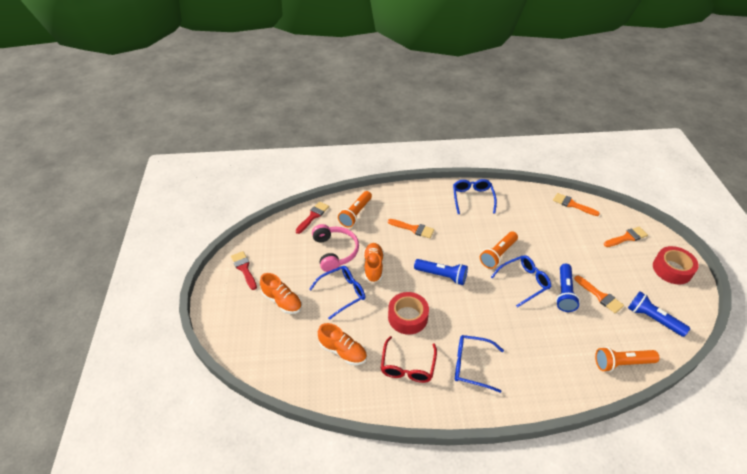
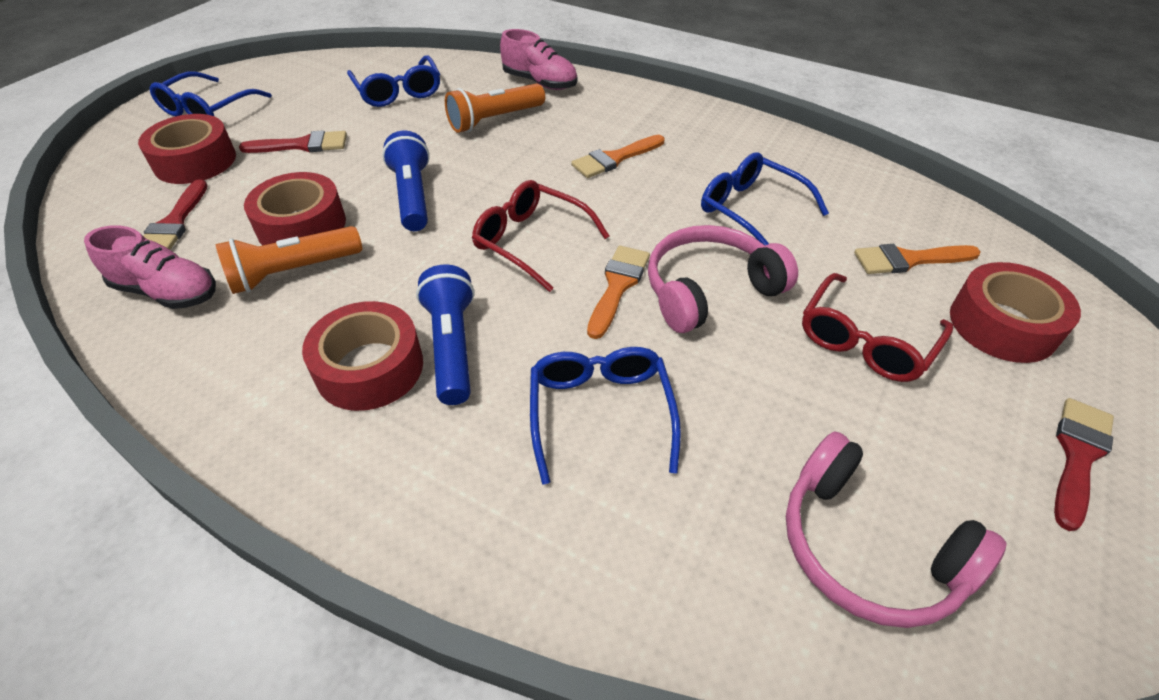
blue flashlight: 3 -> 2
orange brush: 4 -> 3
orange flashlight: 3 -> 2
orange shoe: 3 -> 0
pink headphones: 1 -> 2
pink shoe: 0 -> 2
red brush: 2 -> 3
red glasses: 1 -> 2
red tape: 2 -> 4

